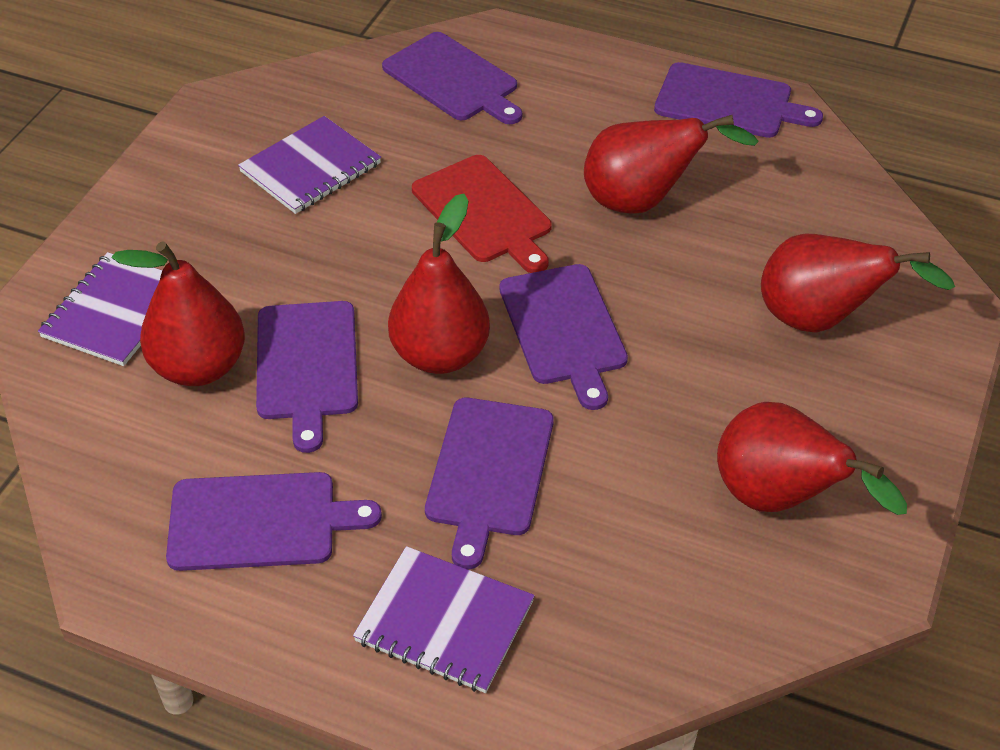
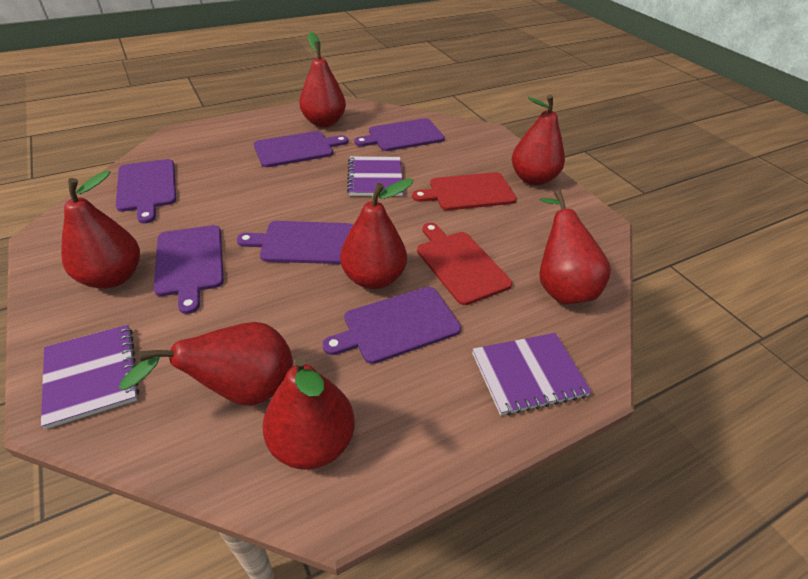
red cutting board: 1 -> 2
red pear: 5 -> 7

